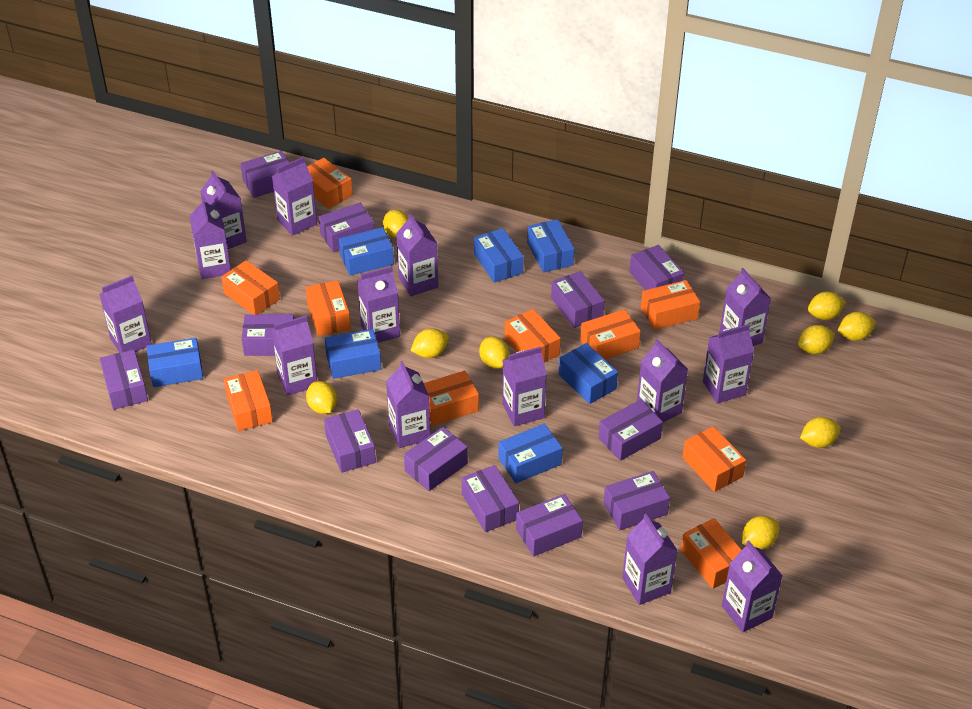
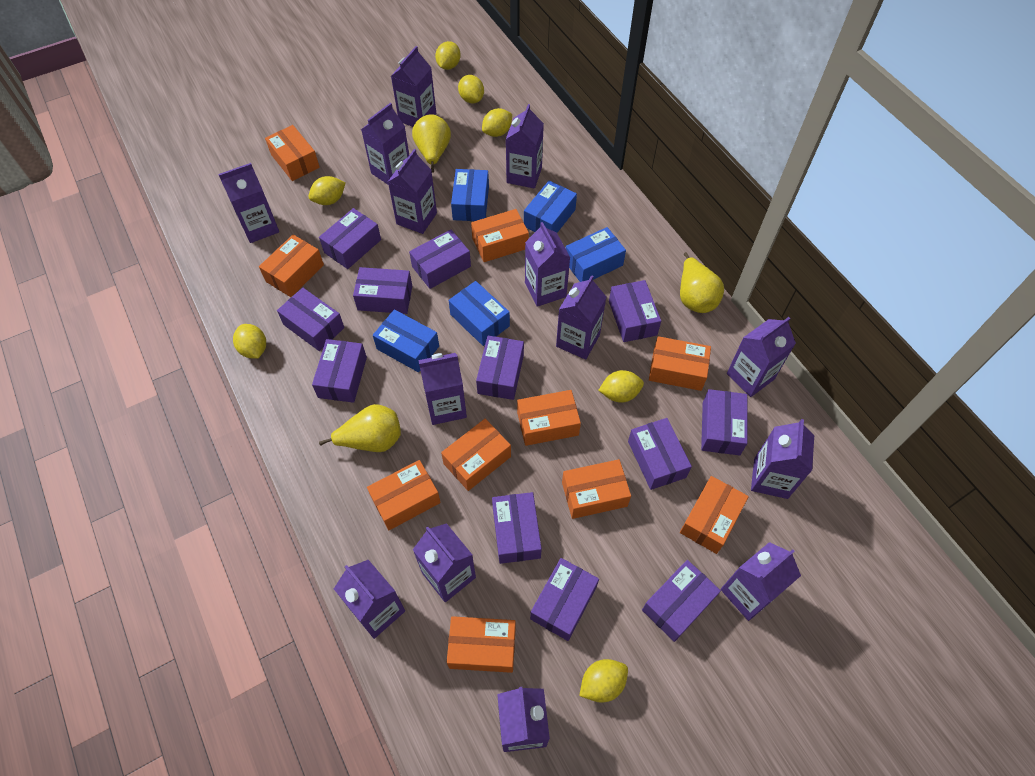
blue box: 7 -> 5
yellow lemon: 9 -> 7
yellow pear: 0 -> 3

